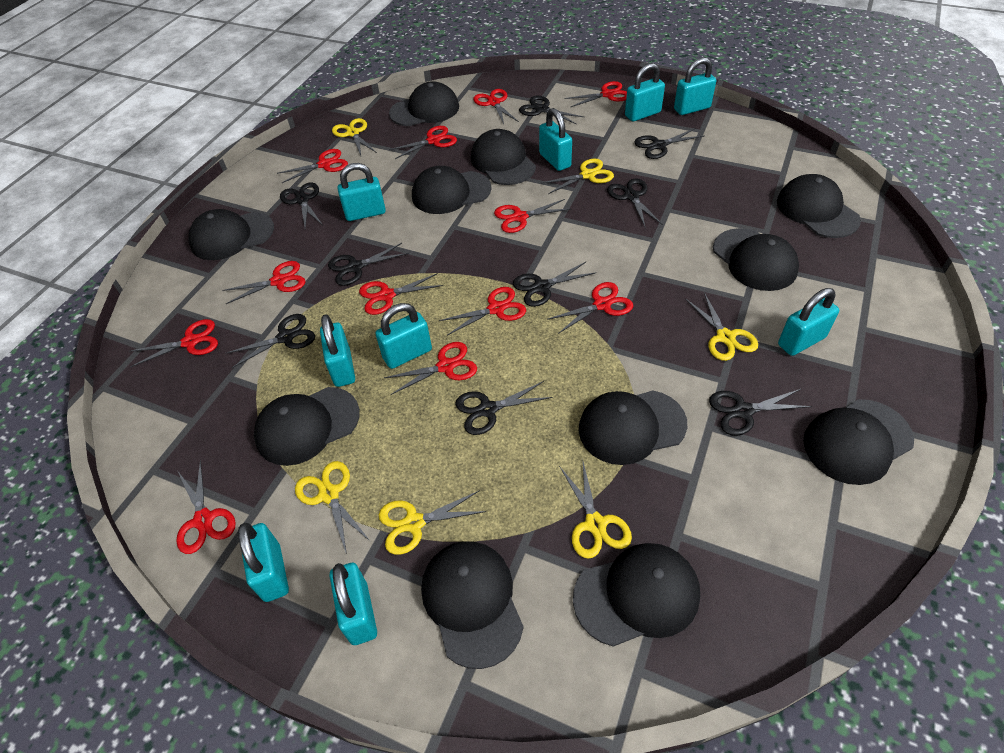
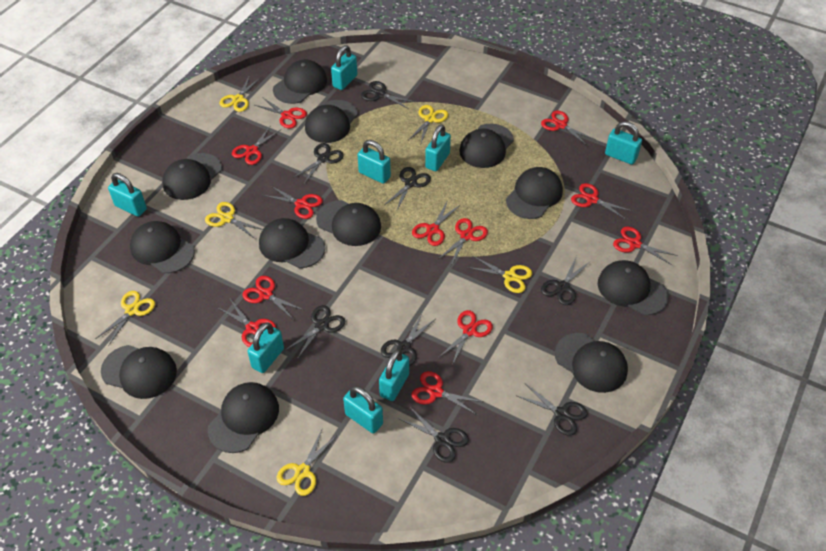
black cap: 11 -> 12
black scissors: 9 -> 8
turquoise padlock: 9 -> 8

